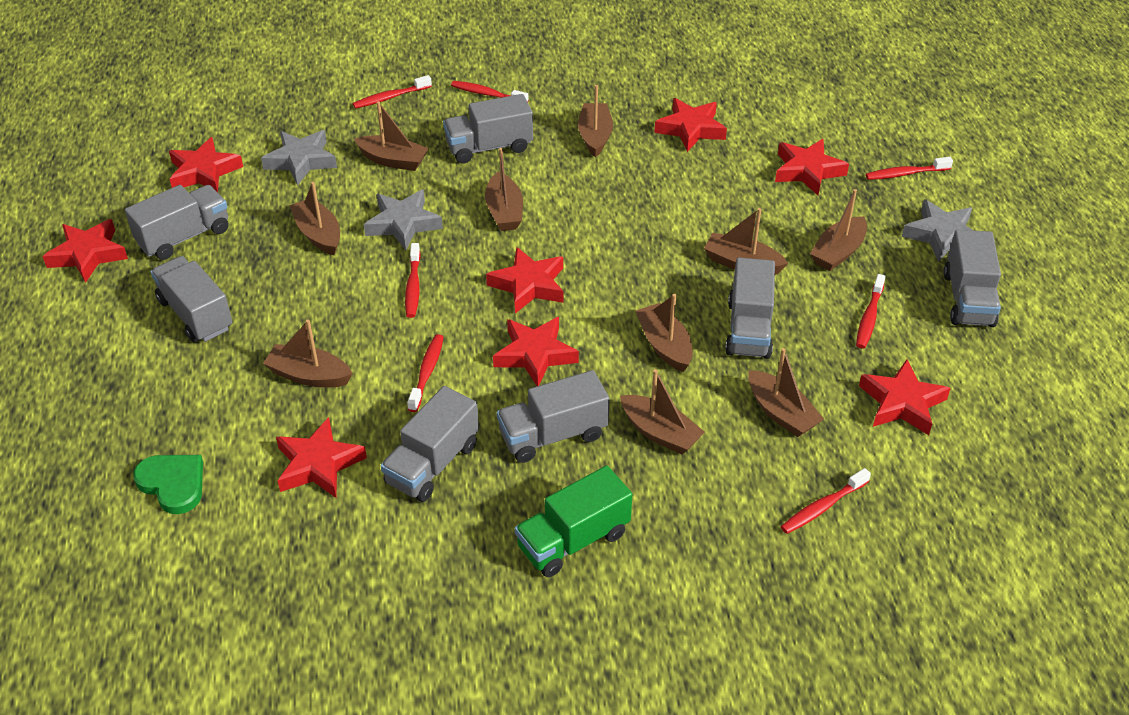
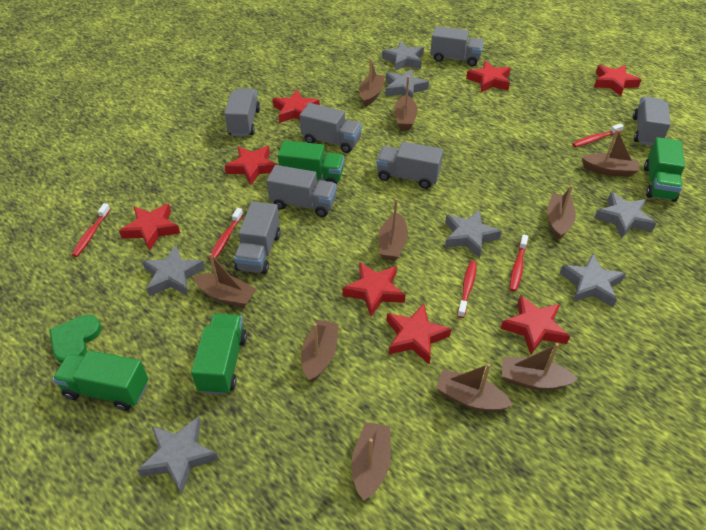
green truck: 1 -> 4
grey star: 3 -> 7
red toothbrush: 7 -> 5

